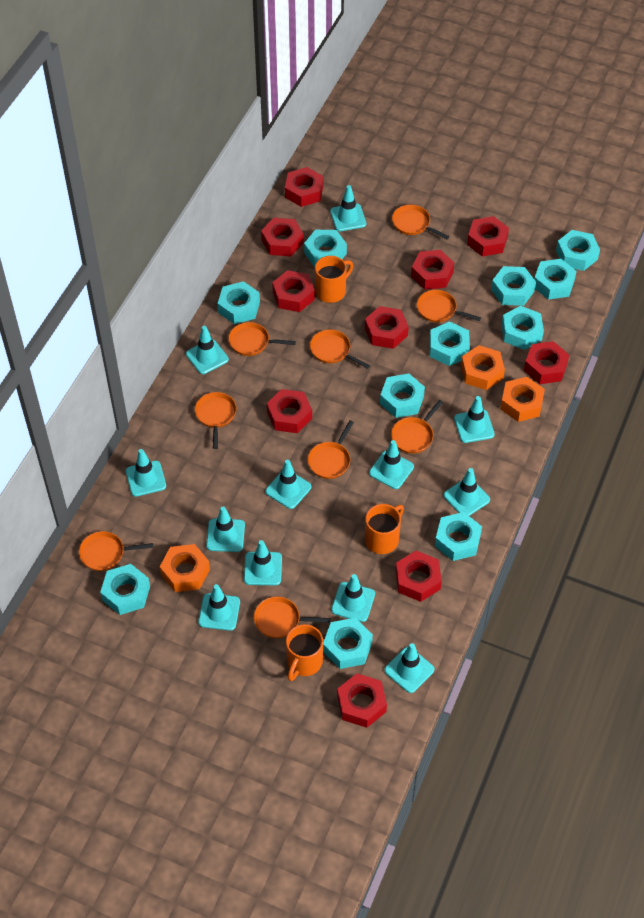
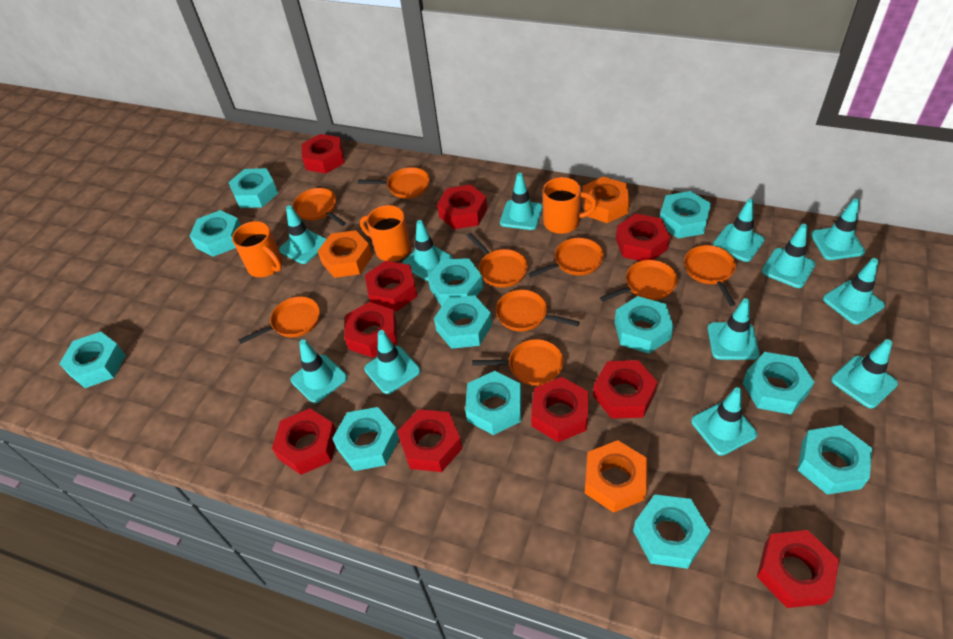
turquoise nut: 11 -> 12

